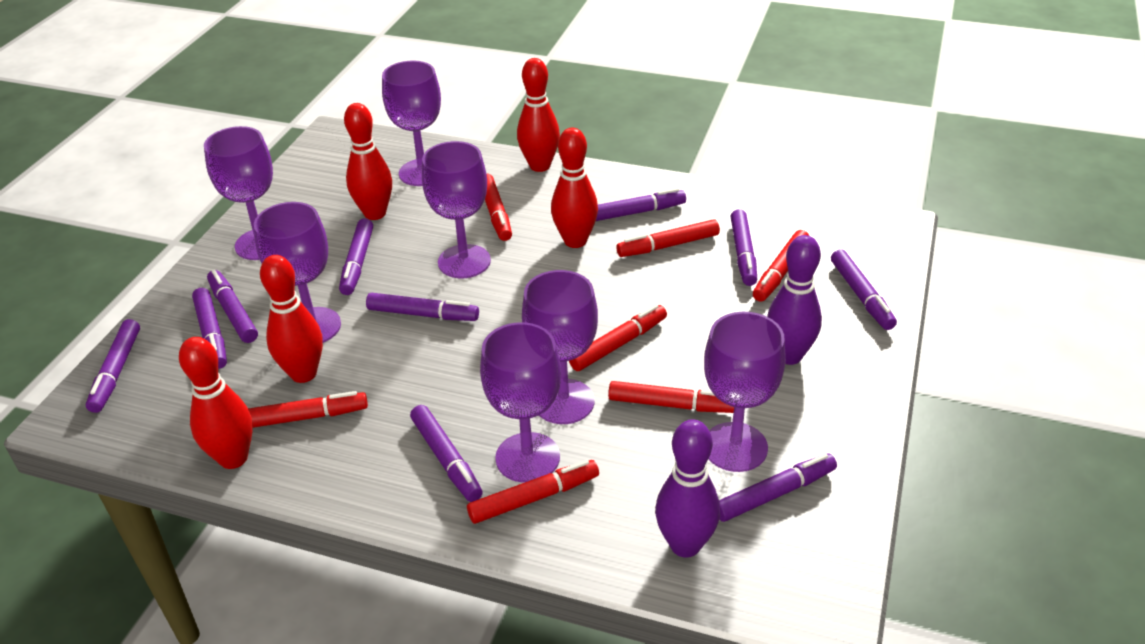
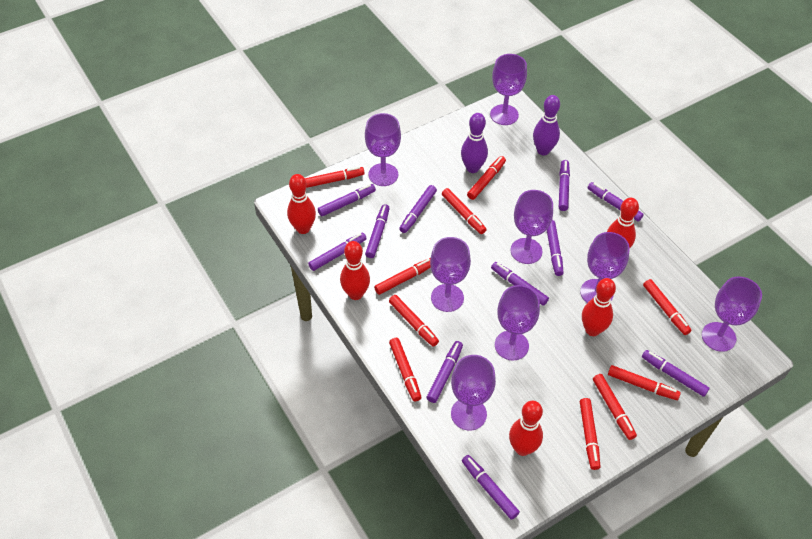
purple goblet: 7 -> 8
purple marker: 10 -> 11
red marker: 7 -> 10

